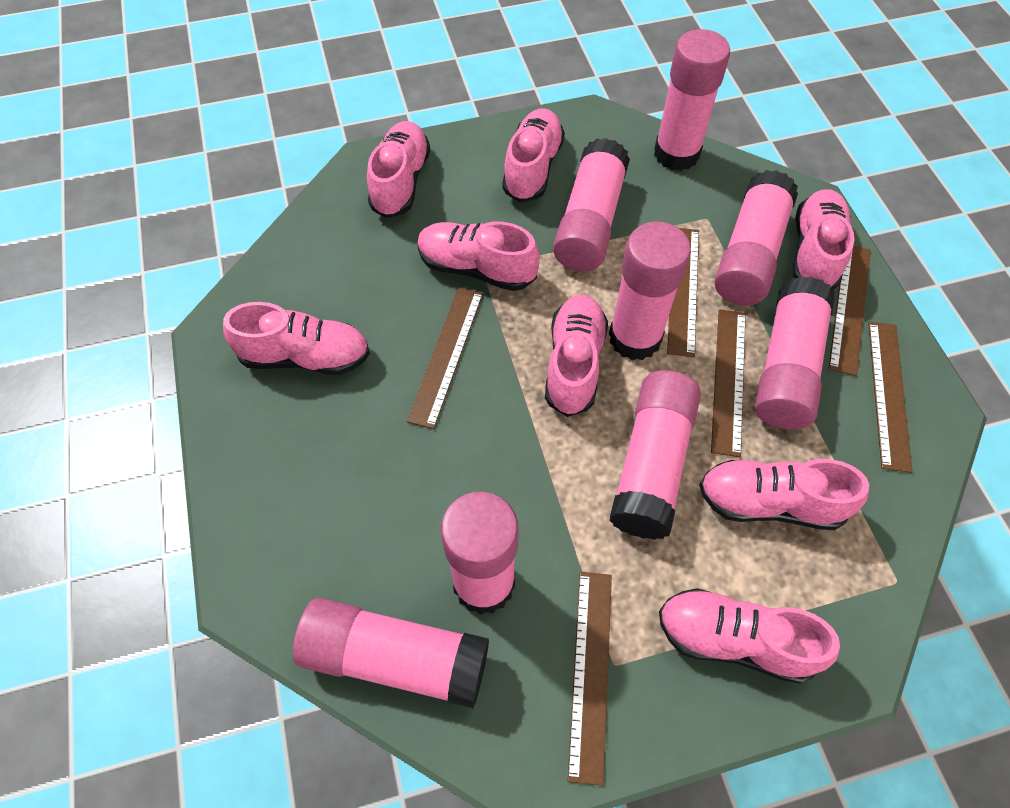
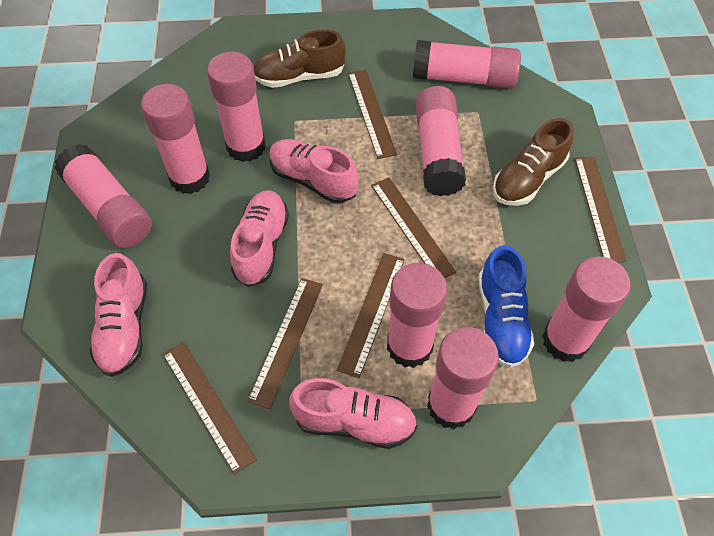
blue shoe: 0 -> 1
brown shoe: 0 -> 2
pink shoe: 8 -> 4

